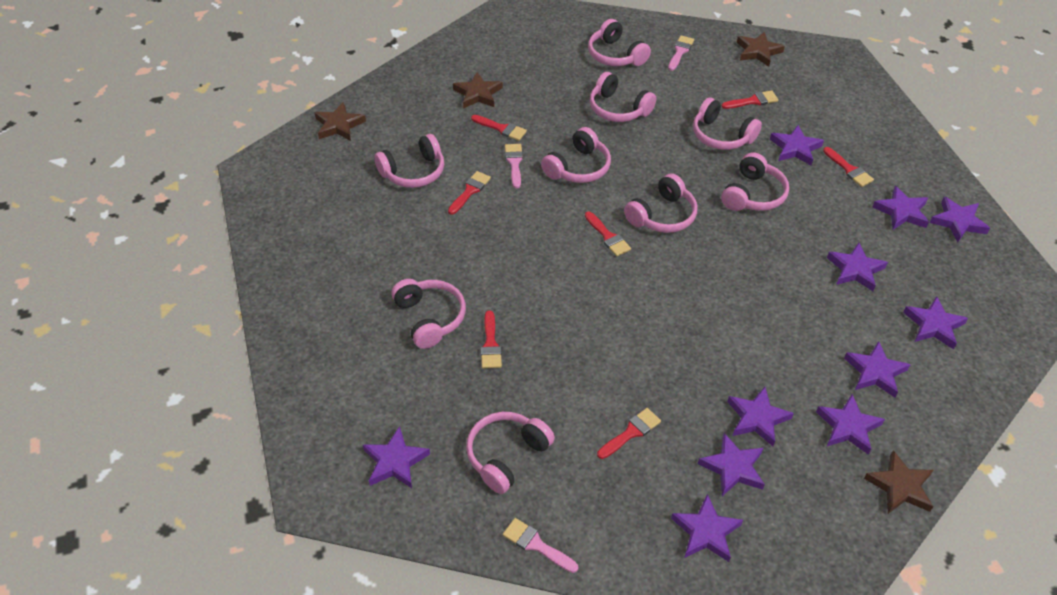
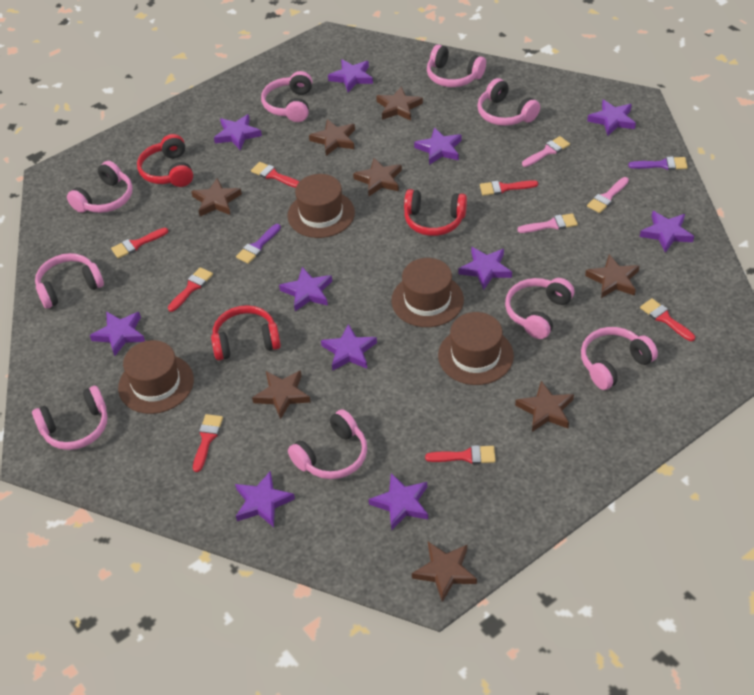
brown hat: 0 -> 4
brown star: 4 -> 8
purple brush: 0 -> 2
red headphones: 0 -> 3

